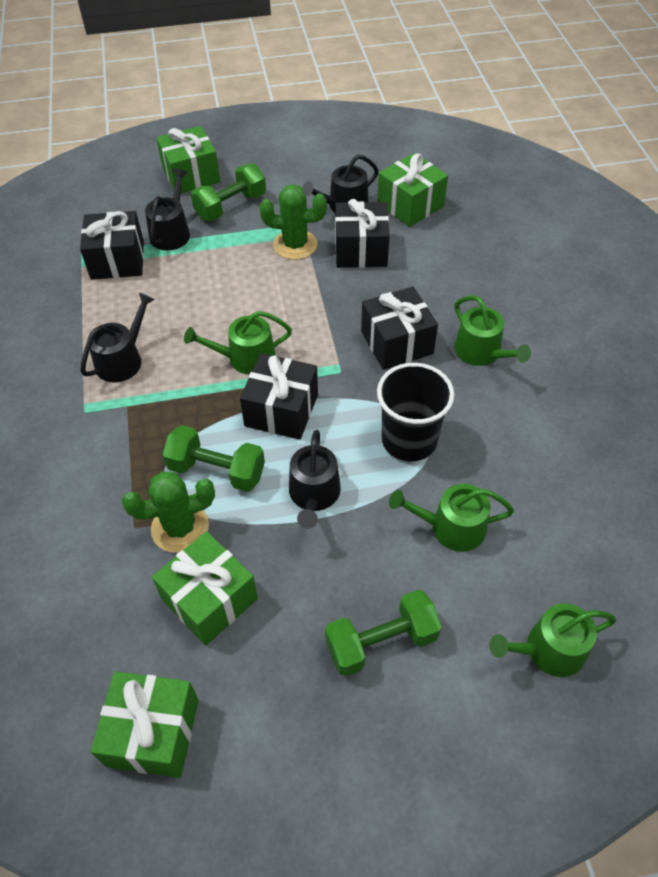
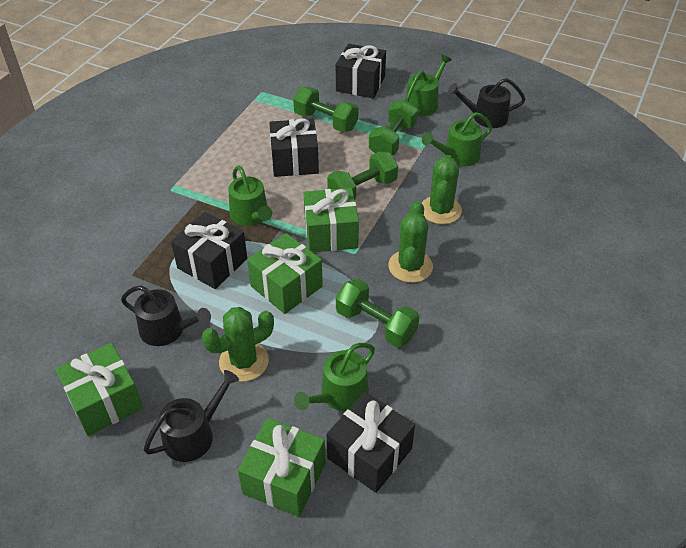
black cup: 1 -> 0
black watering can: 4 -> 3
green cactus: 2 -> 3
green dumbbell: 3 -> 4

